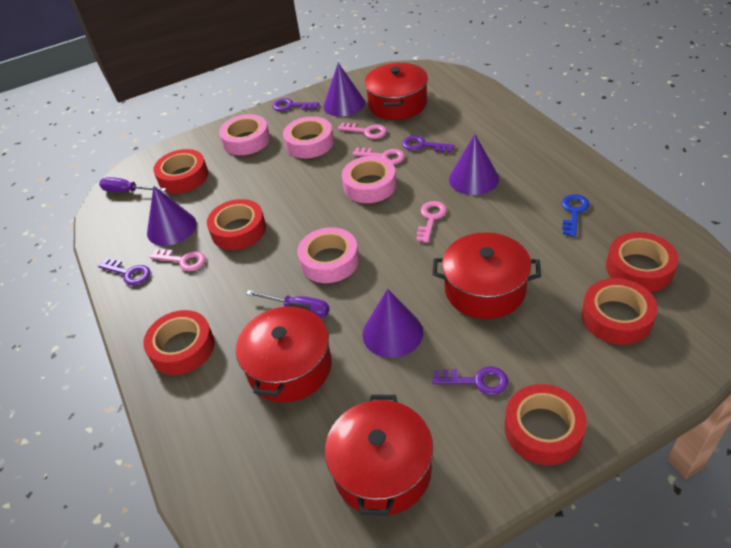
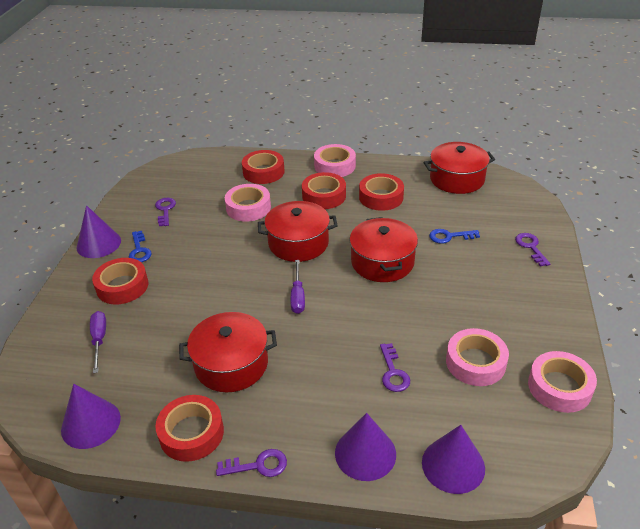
blue key: 1 -> 2
pink key: 4 -> 0
red tape: 6 -> 5

